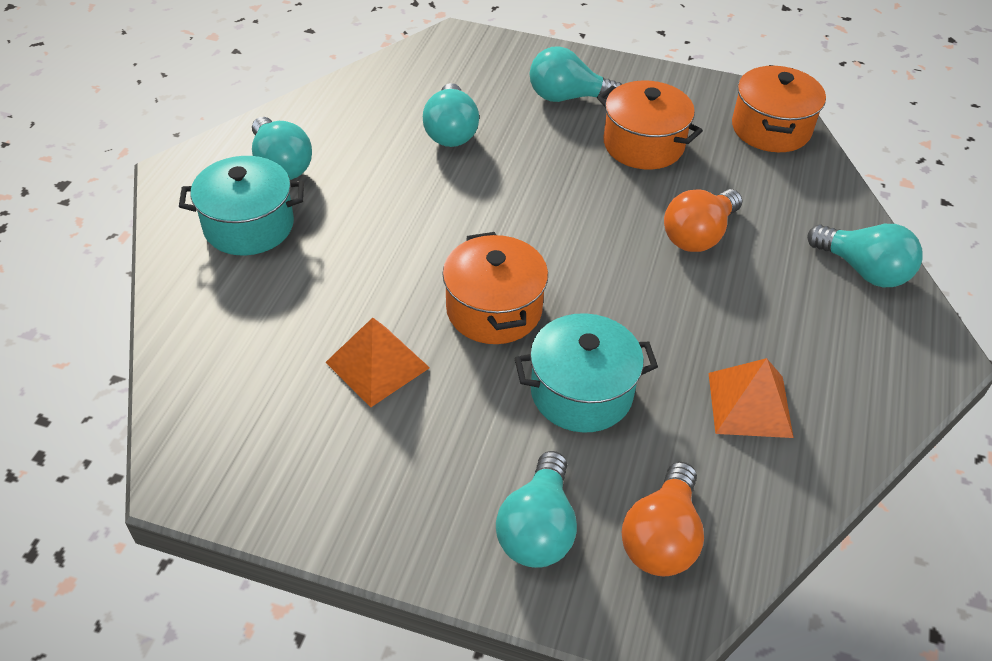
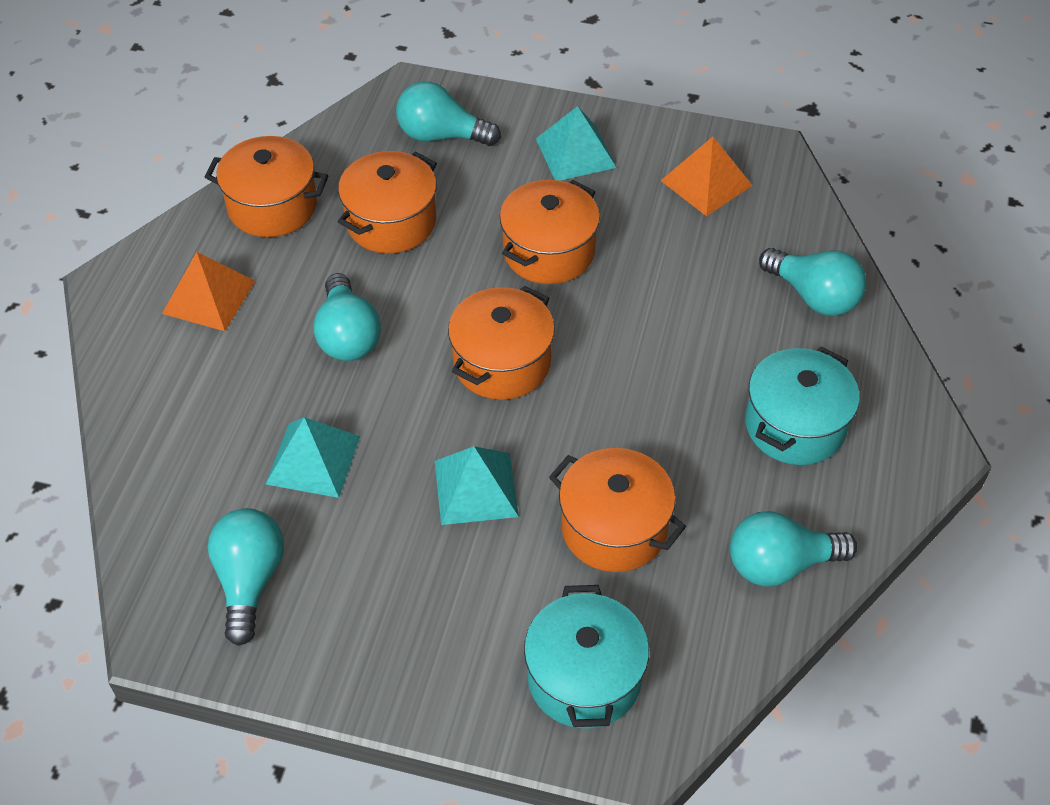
orange light bulb: 2 -> 0
orange pot: 3 -> 5
turquoise pyramid: 0 -> 3

